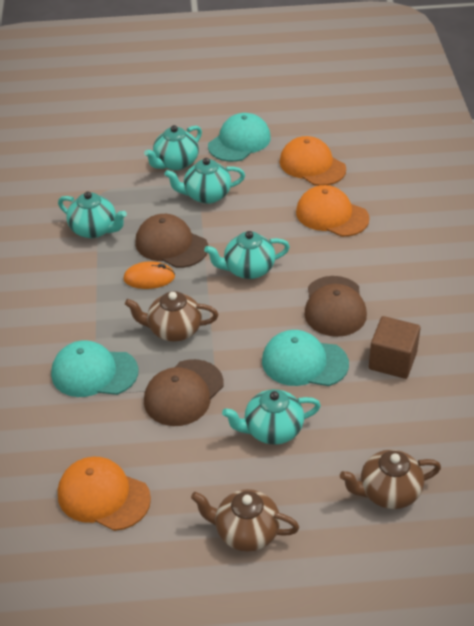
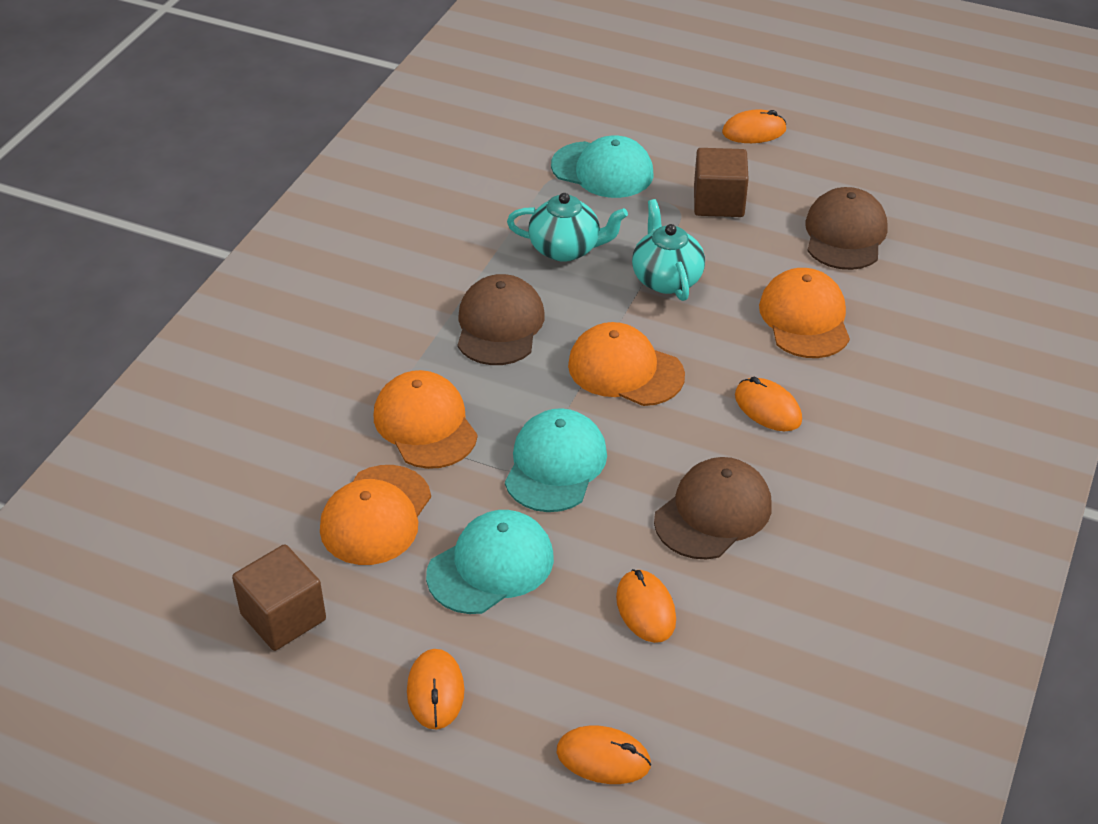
brown cube: 1 -> 2
brown teapot: 3 -> 0
orange cap: 3 -> 4
orange mouse: 1 -> 5
turquoise teapot: 5 -> 2

